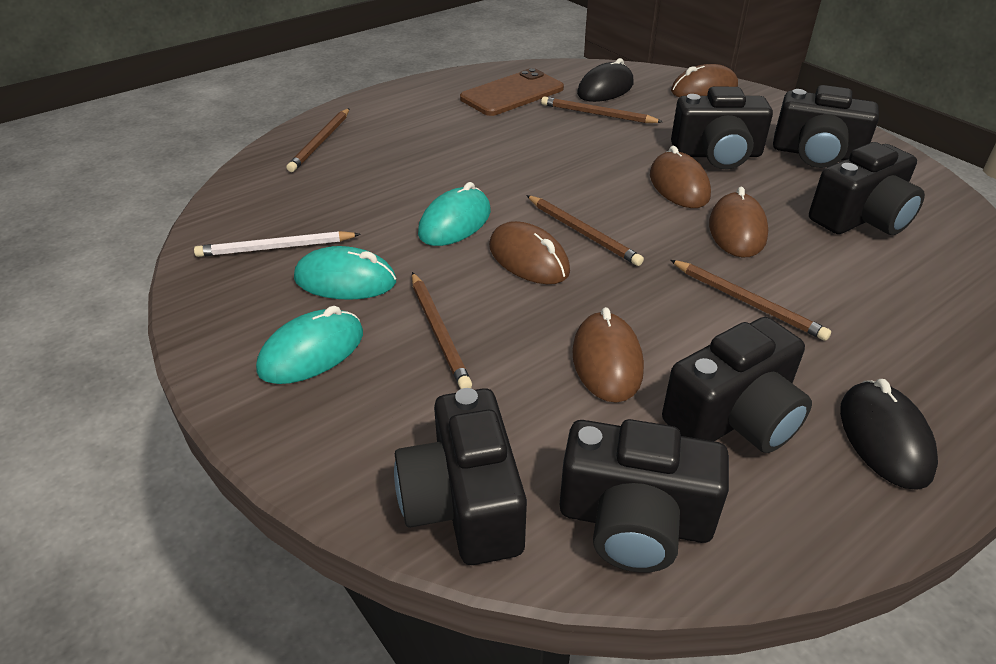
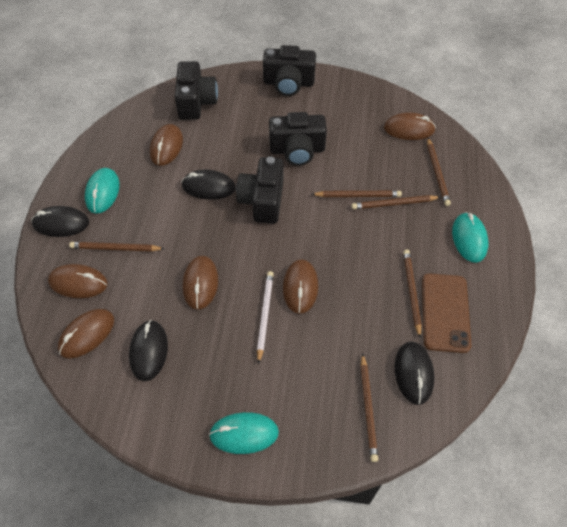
black camera: 6 -> 4
black mouse: 2 -> 4
brown mouse: 5 -> 6
brown pencil: 5 -> 6

